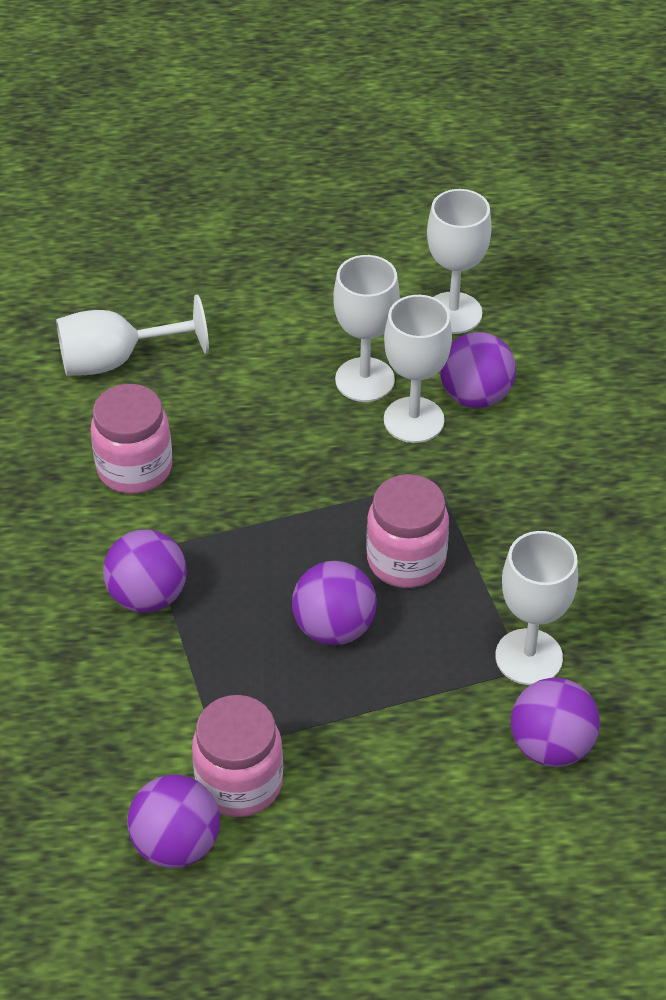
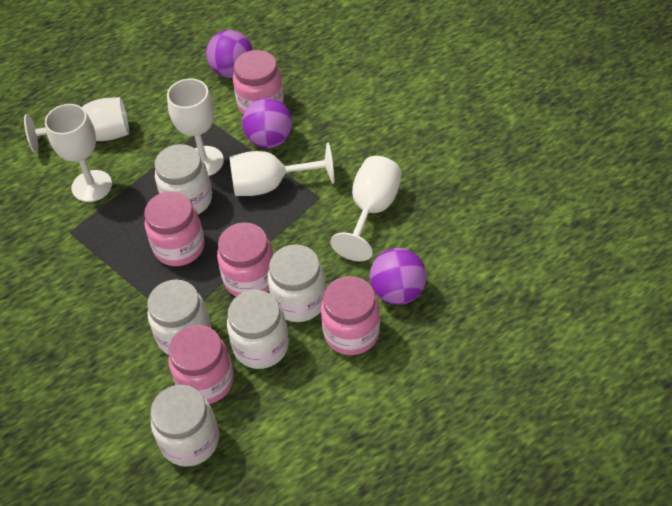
pink jar: 3 -> 5
purple ball: 5 -> 3
white jar: 0 -> 5

